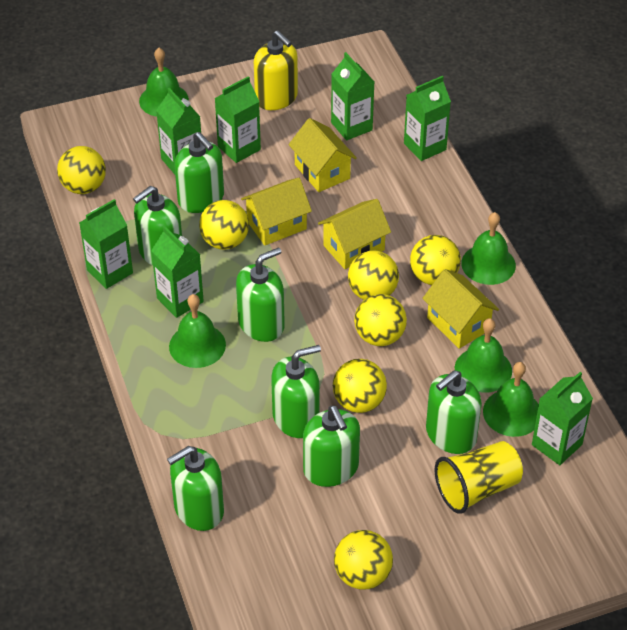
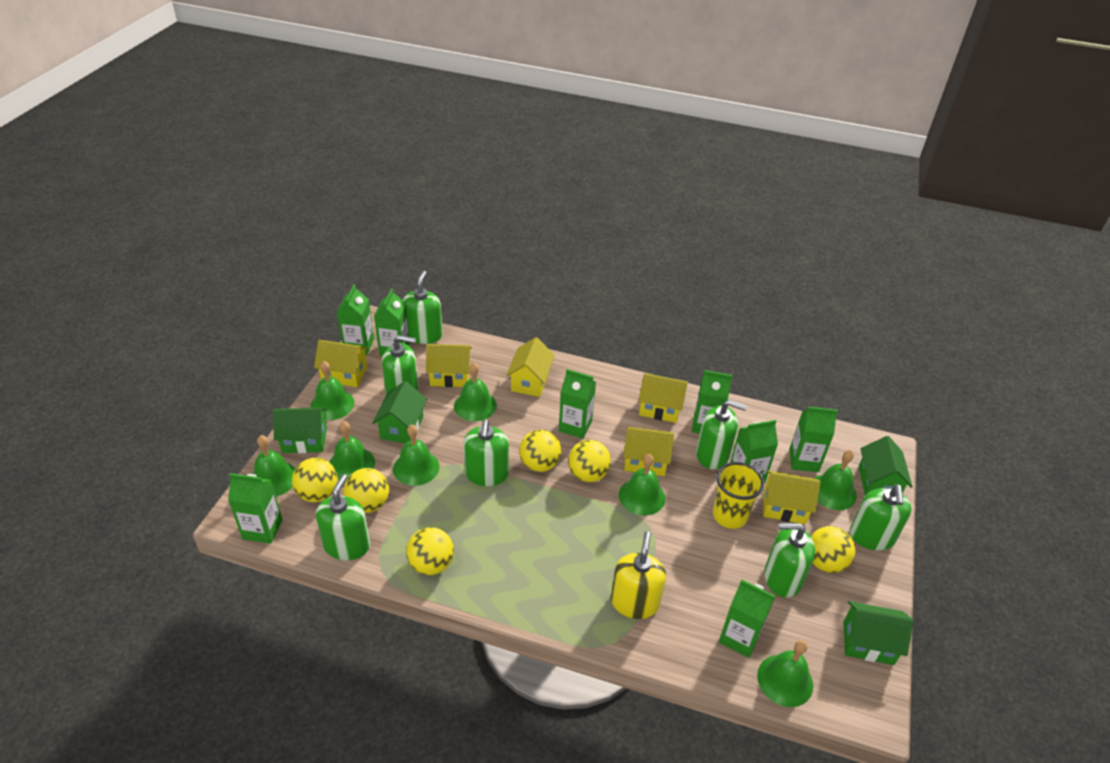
green bell: 5 -> 8
green carton: 7 -> 8
green house: 0 -> 4
yellow ball: 7 -> 6
yellow house: 4 -> 6

